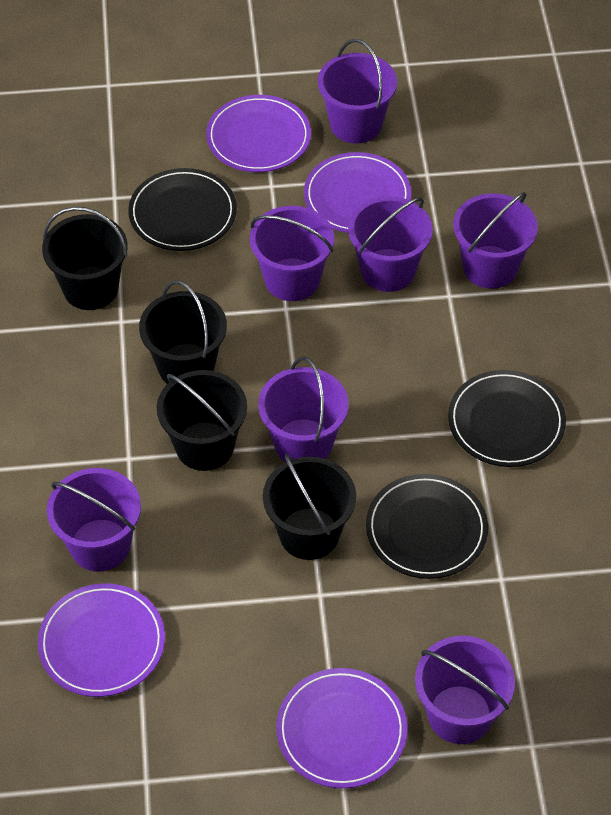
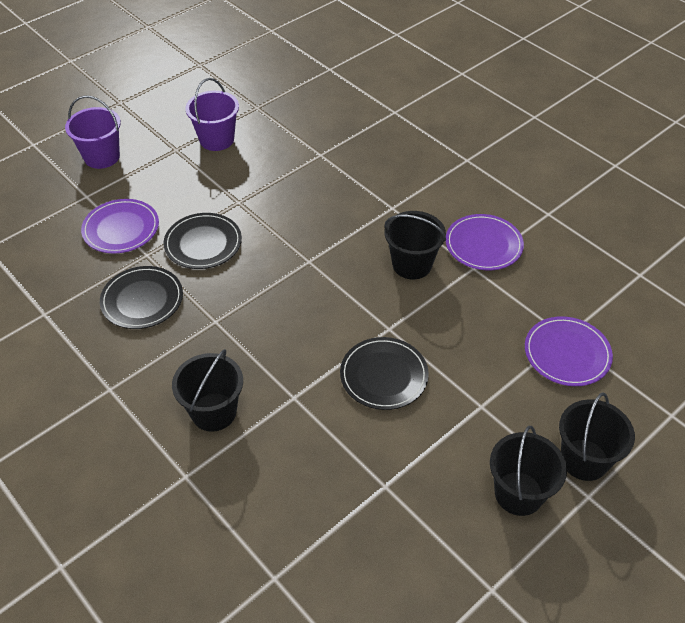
purple bucket: 7 -> 2
purple plate: 4 -> 3

